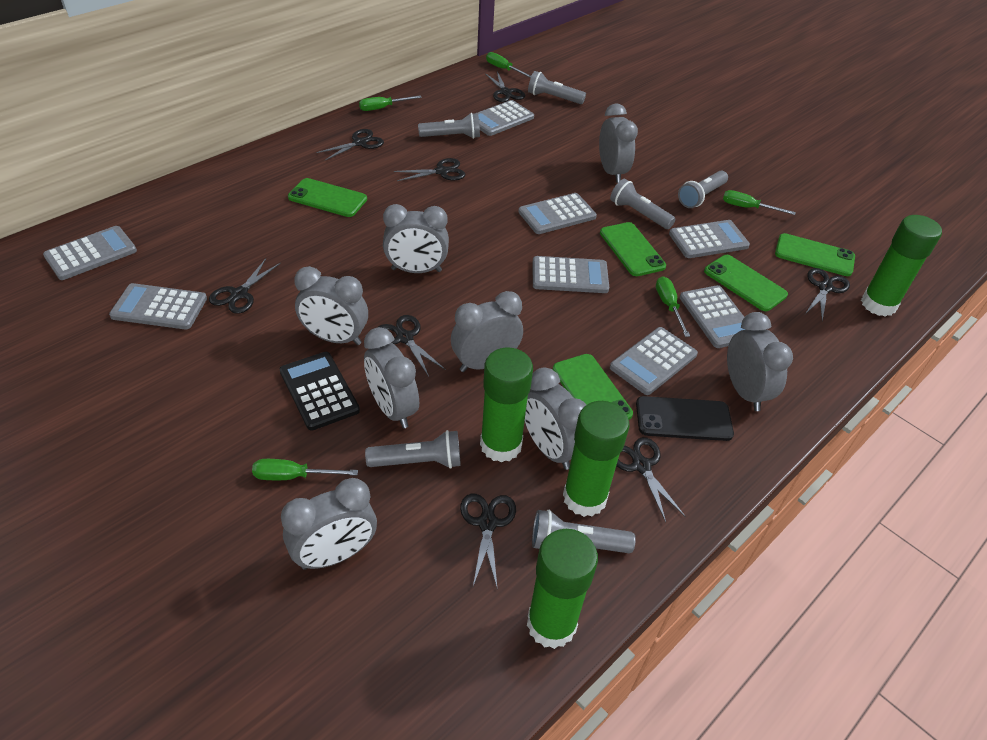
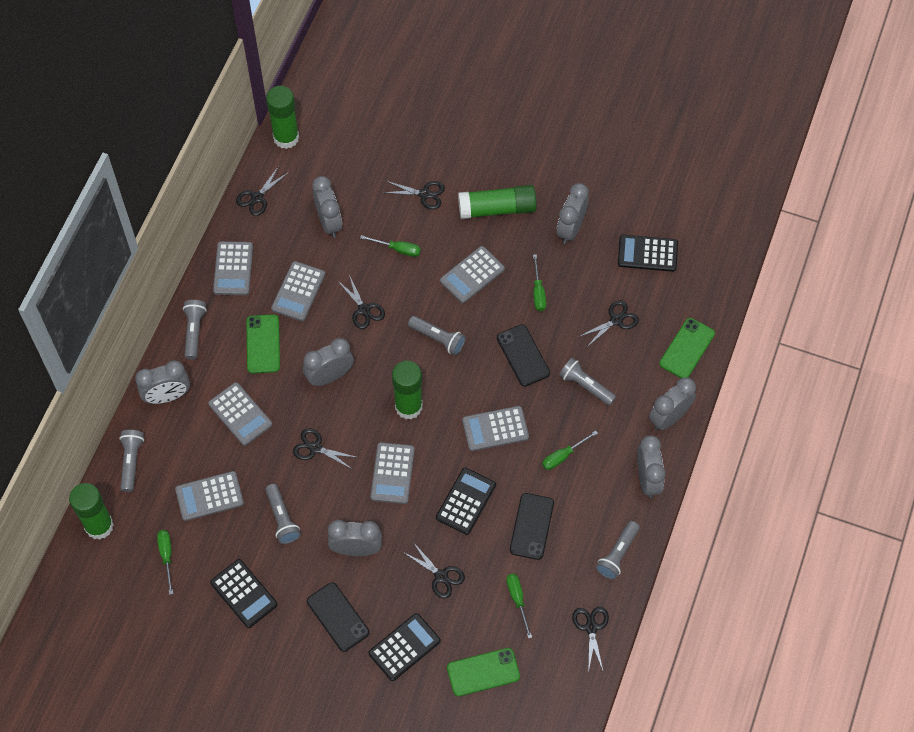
black calculator: 1 -> 4
black phone: 1 -> 3
black scissors: 8 -> 7
green phone: 5 -> 3
grey calculator: 8 -> 7
grey clock: 8 -> 7

